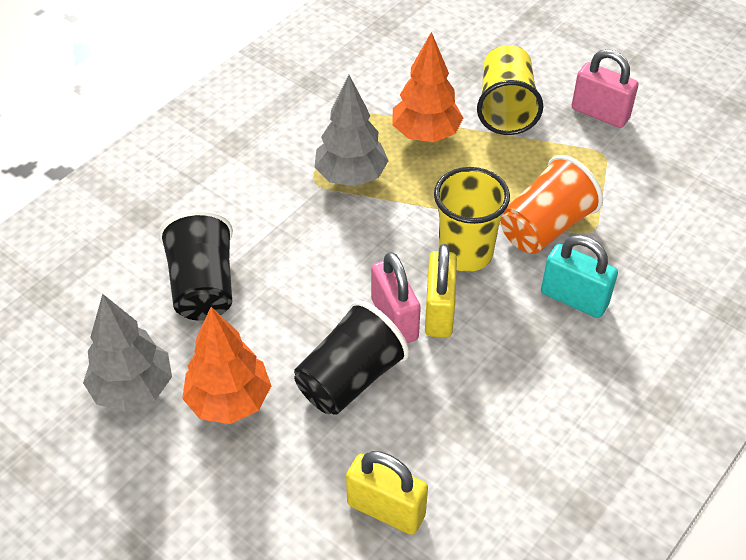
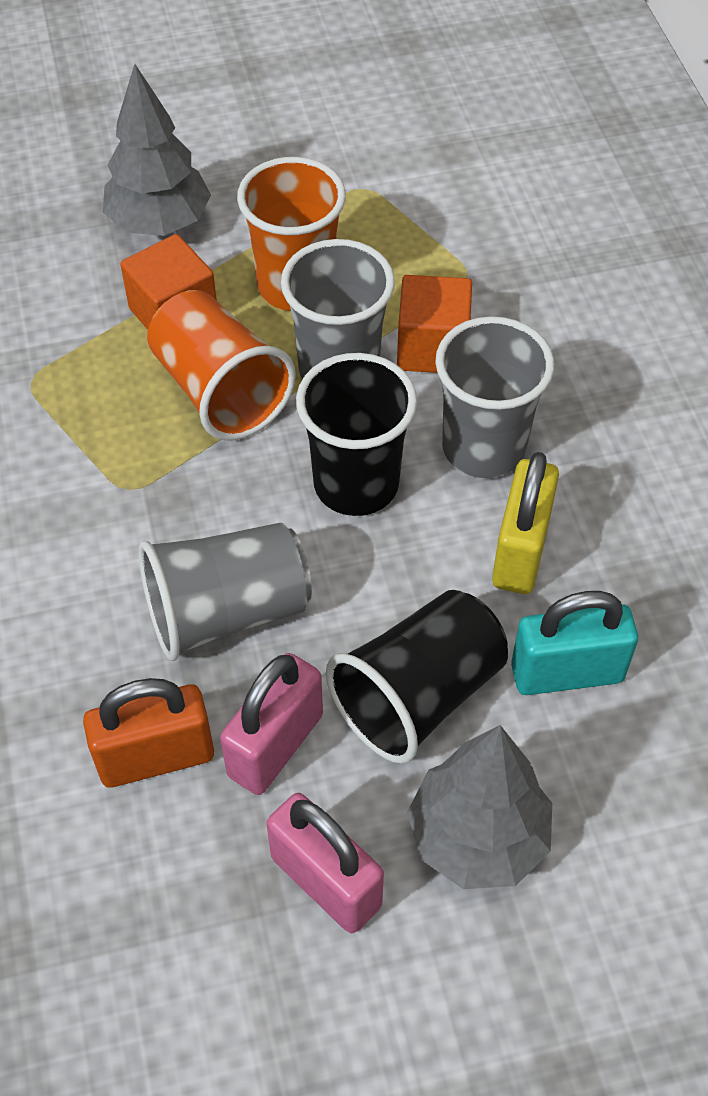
grey cup: 0 -> 3
orange cube: 0 -> 2
orange cup: 1 -> 2
orange padlock: 0 -> 1
orange tree: 2 -> 0
yellow cup: 2 -> 0
yellow padlock: 2 -> 1

